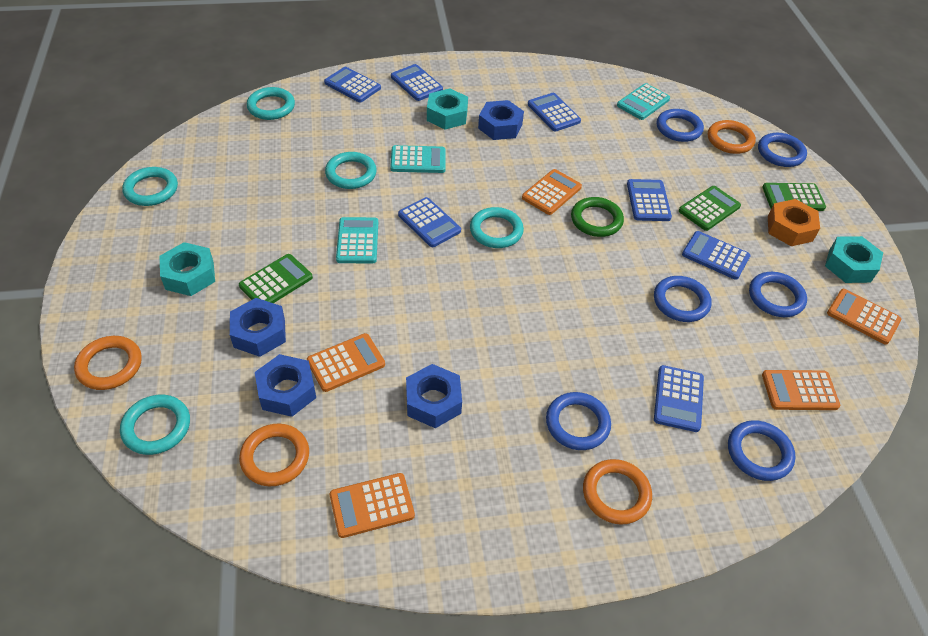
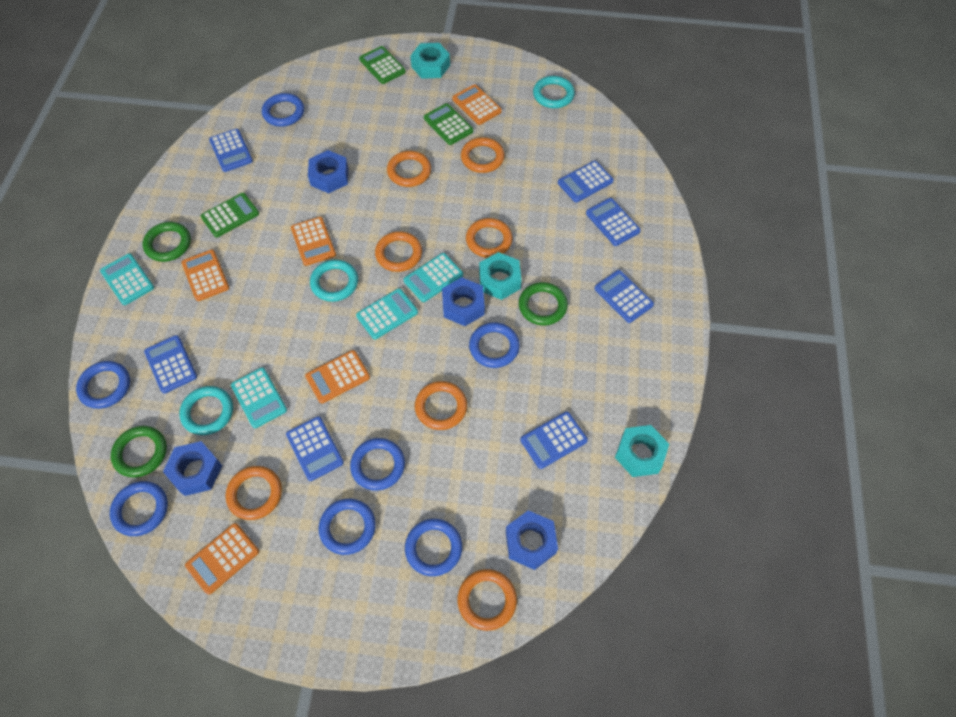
blue ring: 6 -> 7
green ring: 1 -> 3
orange nut: 1 -> 0
orange ring: 4 -> 7
turquoise calculator: 3 -> 4
turquoise ring: 5 -> 3

